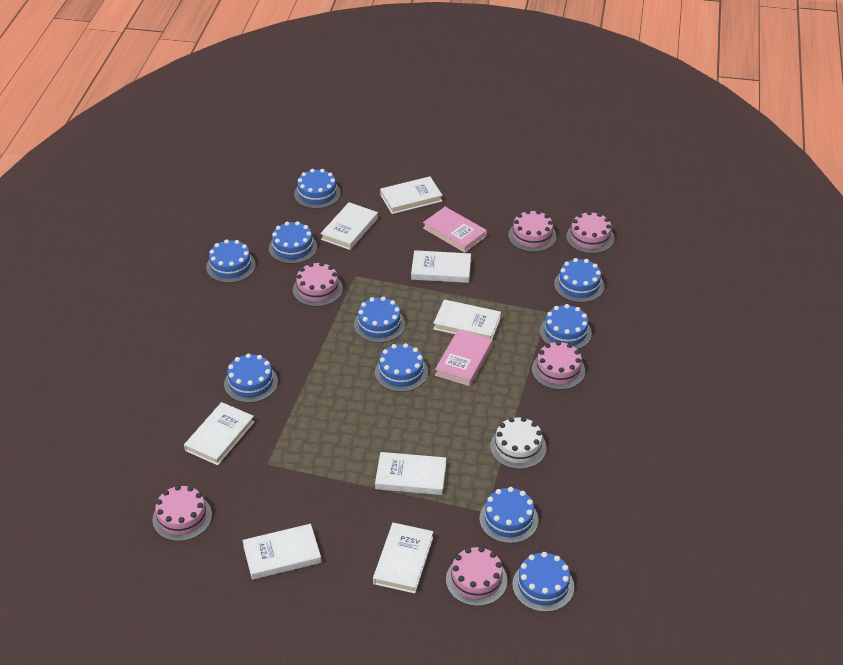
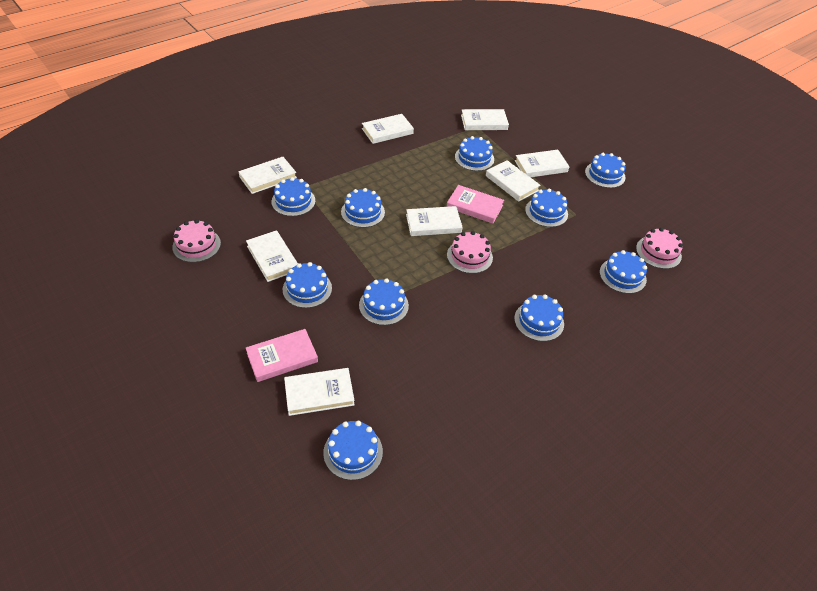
pink cake: 6 -> 3
white cake: 1 -> 0

